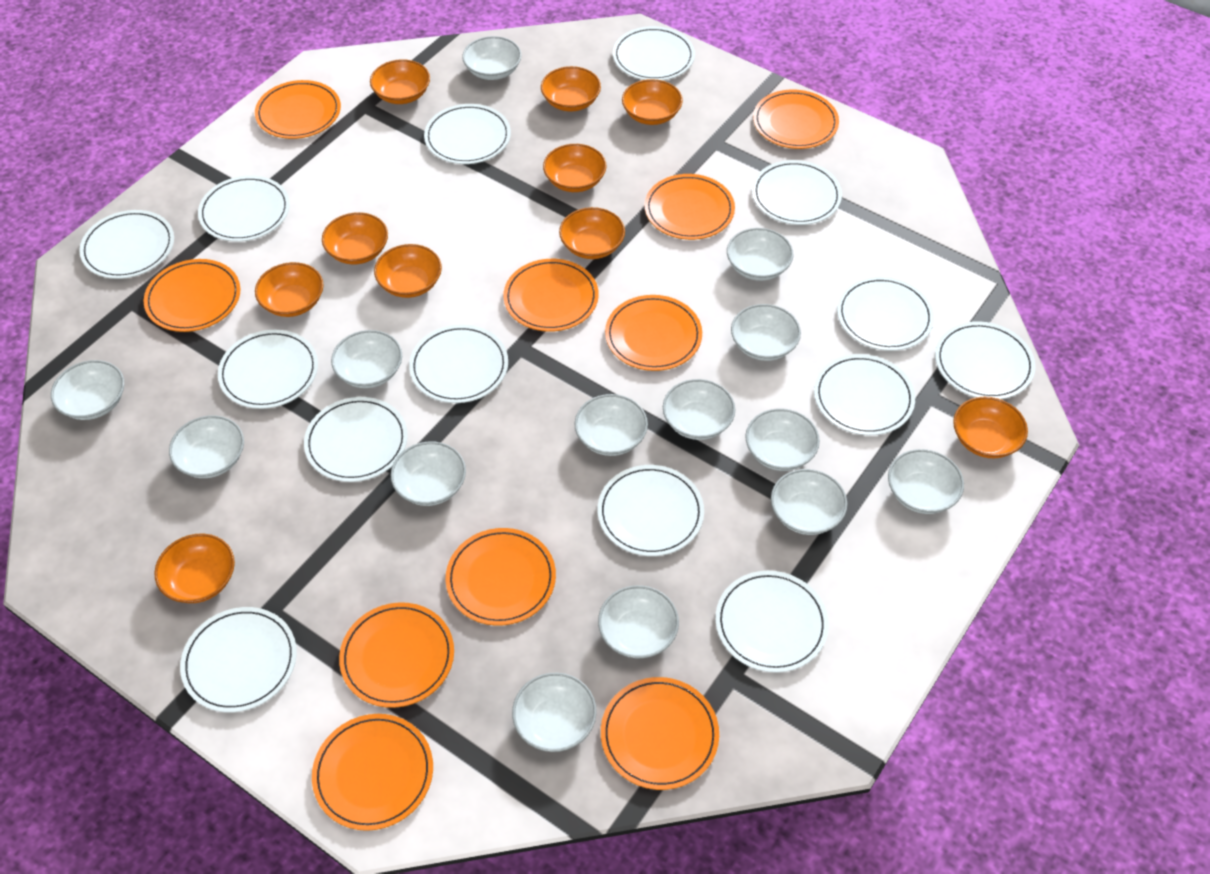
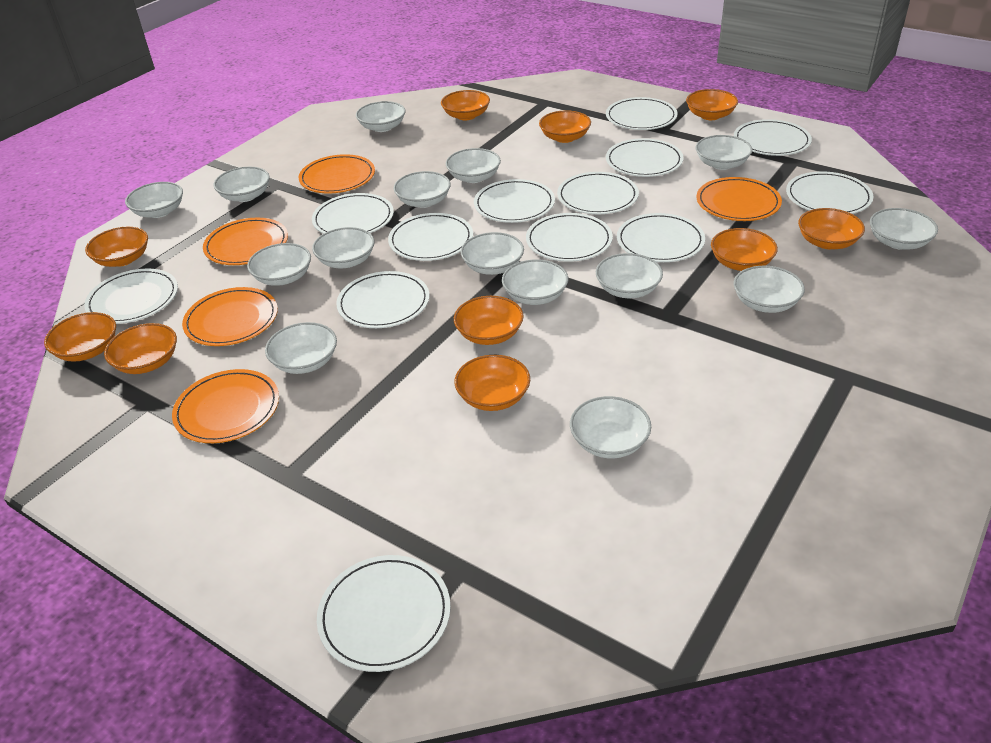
orange plate: 10 -> 5
white bowl: 14 -> 15
white plate: 14 -> 13

